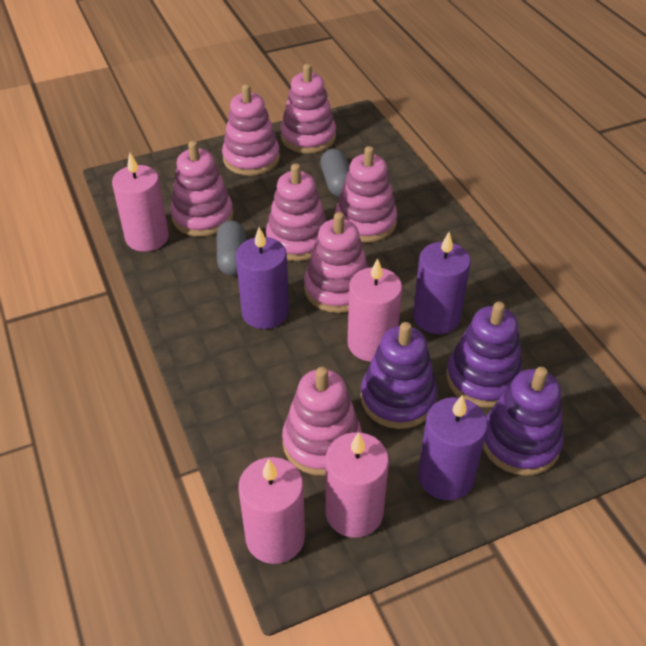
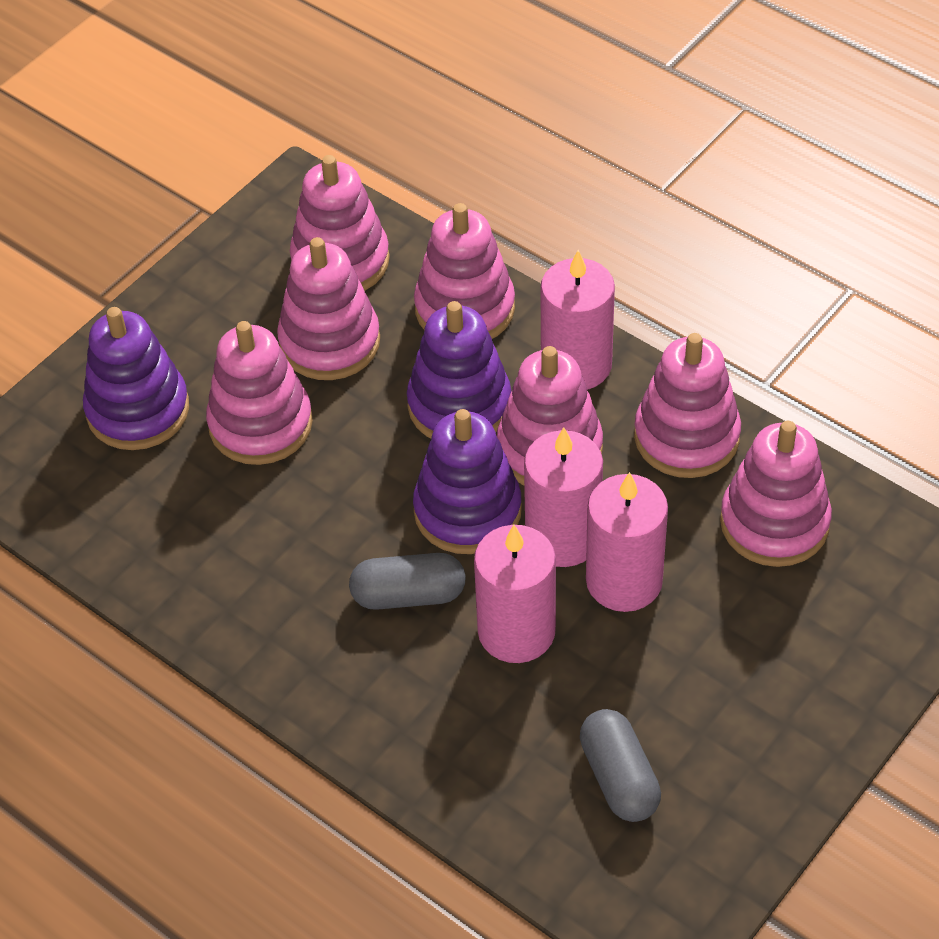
purple candle: 3 -> 0

